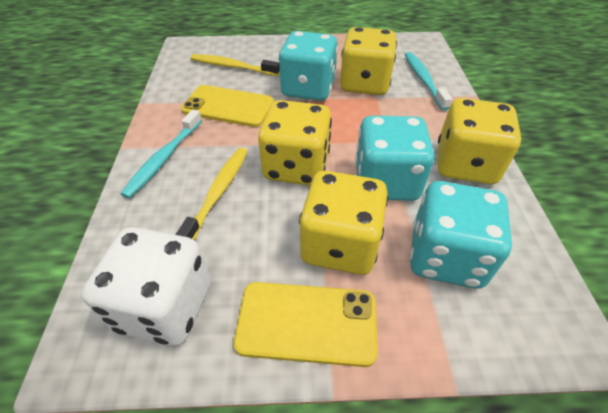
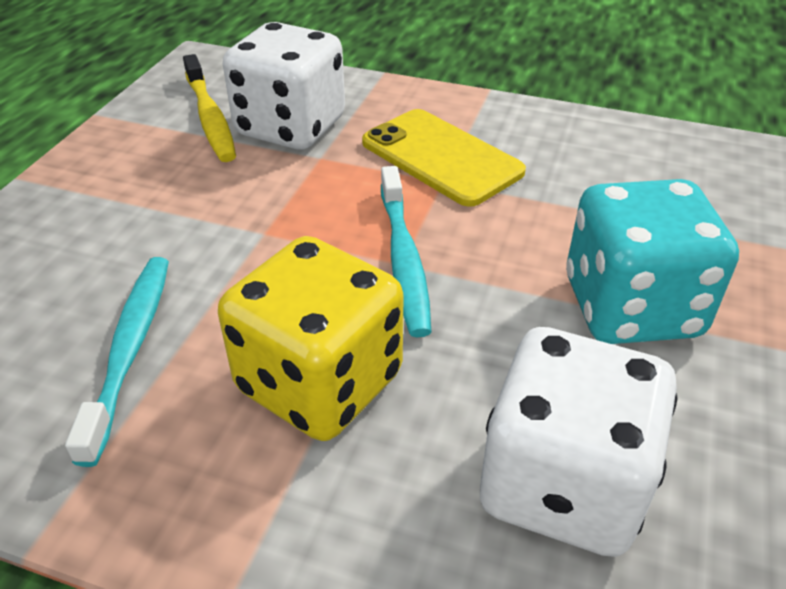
turquoise dice: 3 -> 1
white dice: 1 -> 2
yellow dice: 4 -> 1
yellow phone: 2 -> 1
yellow toothbrush: 2 -> 1

